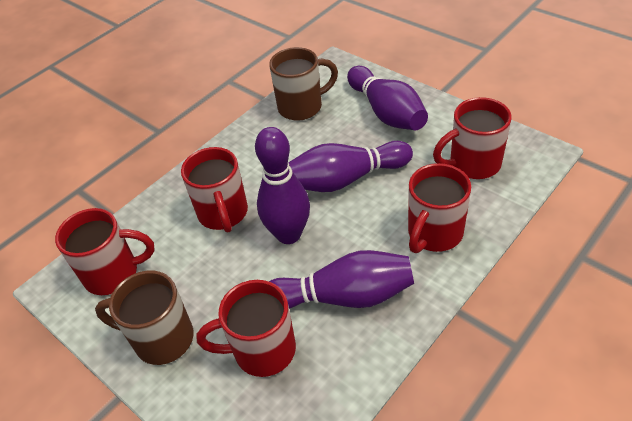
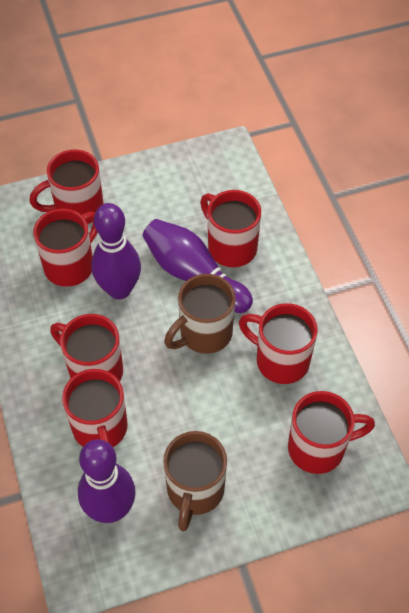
purple bowling pin: 4 -> 3
red mug: 5 -> 7

